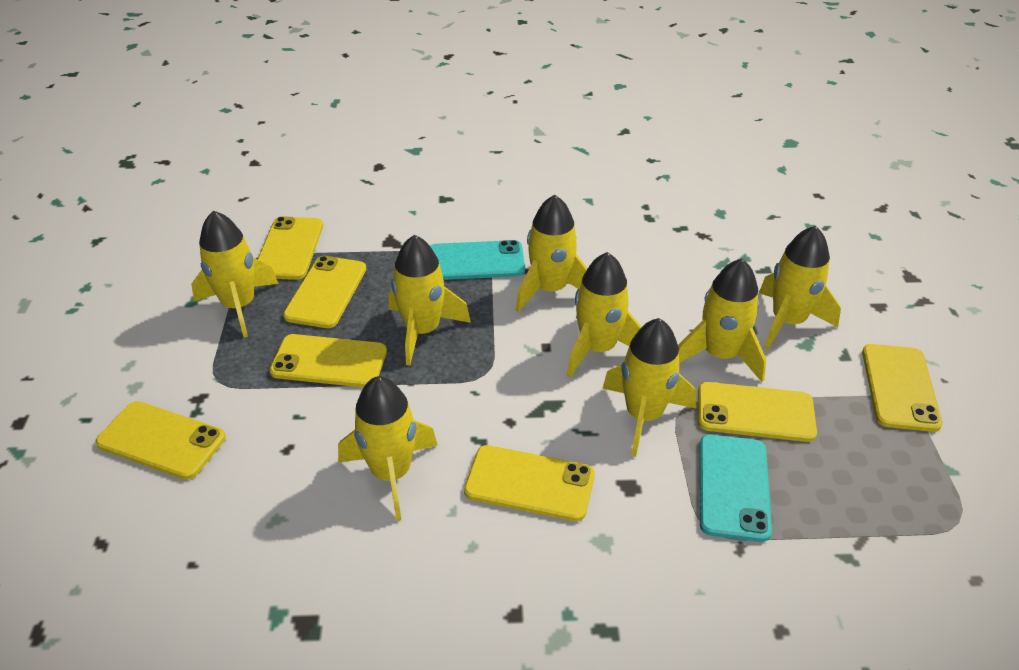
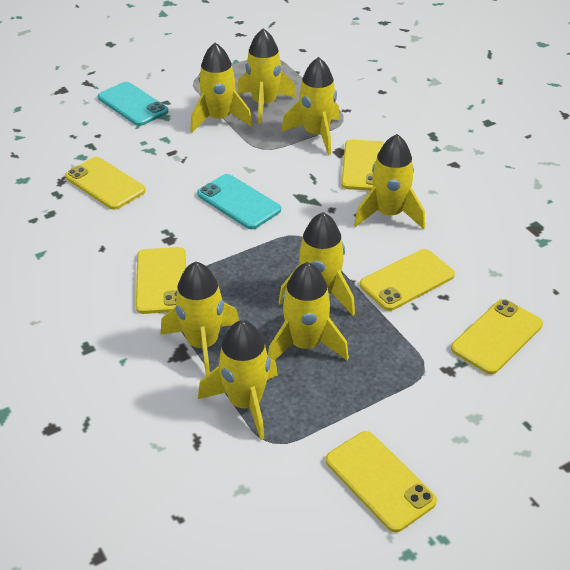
yellow phone: 7 -> 6

